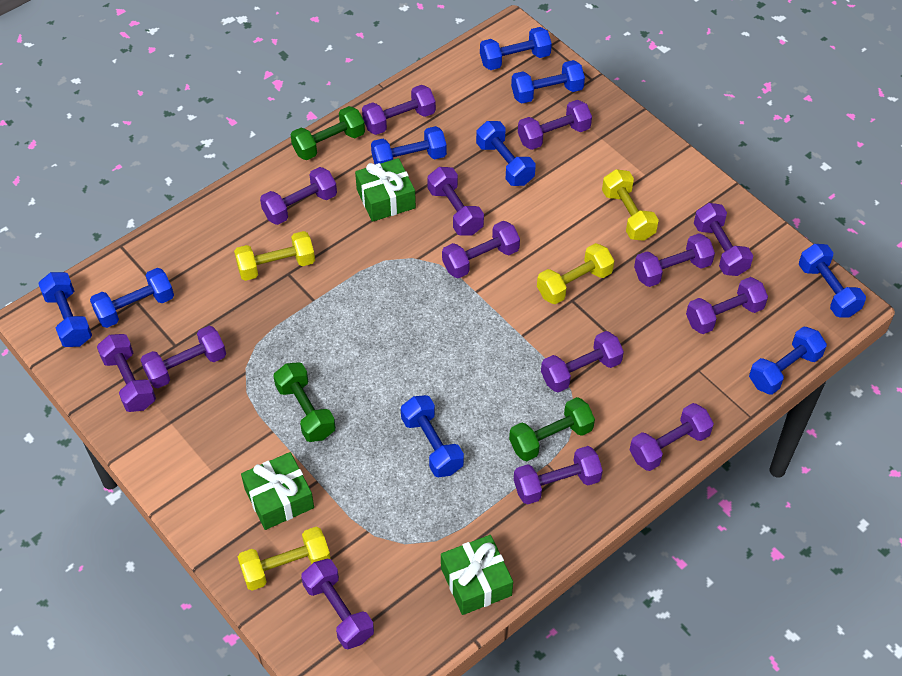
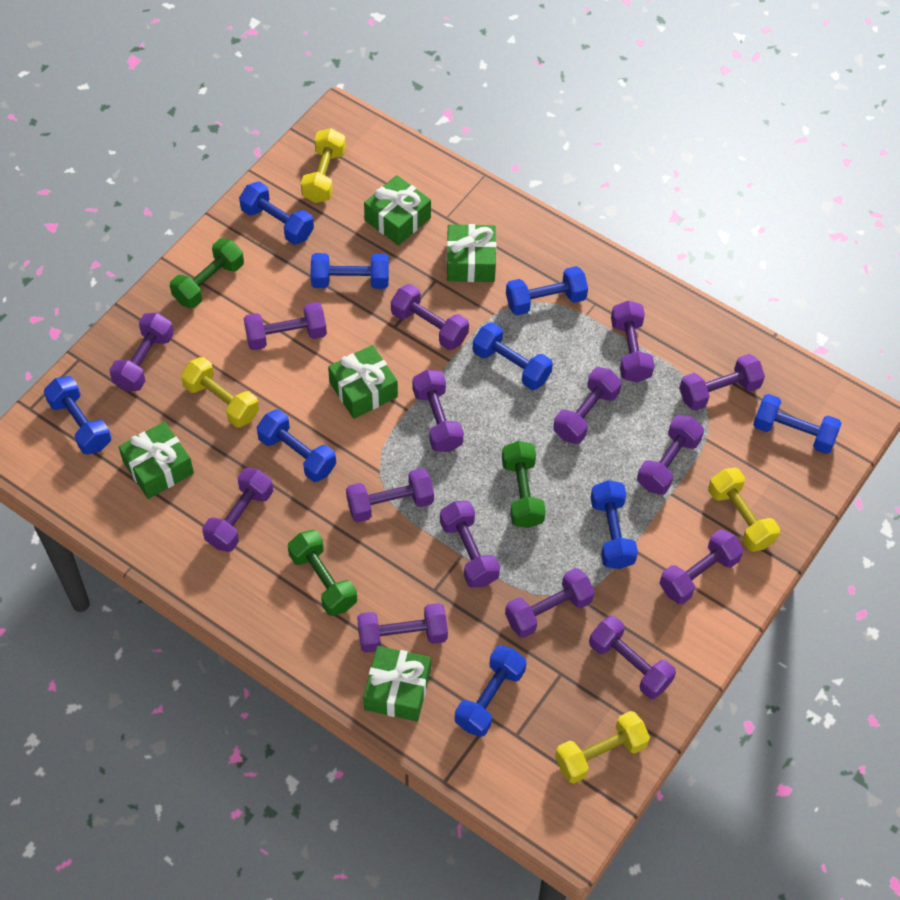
green gift: 3 -> 5
purple dumbbell: 14 -> 15

